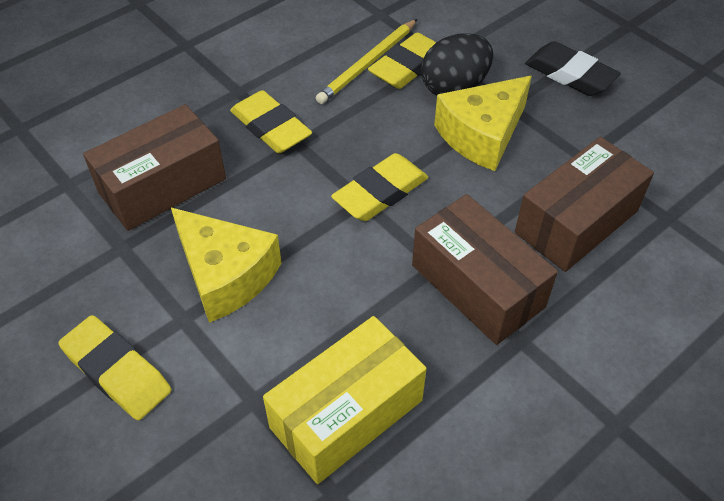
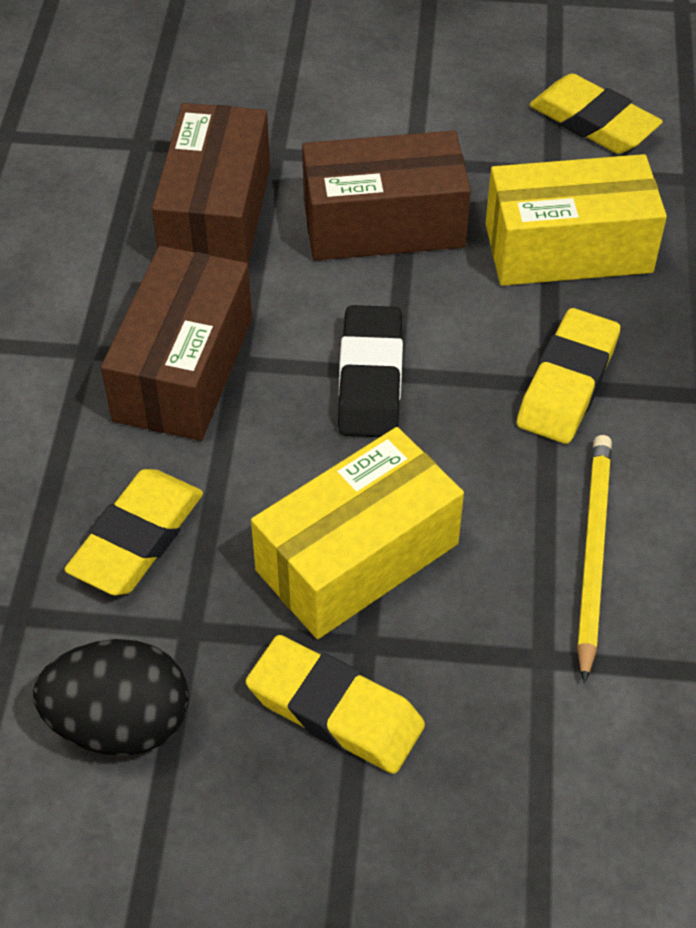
yellow box: 1 -> 2
yellow cheese: 2 -> 0

